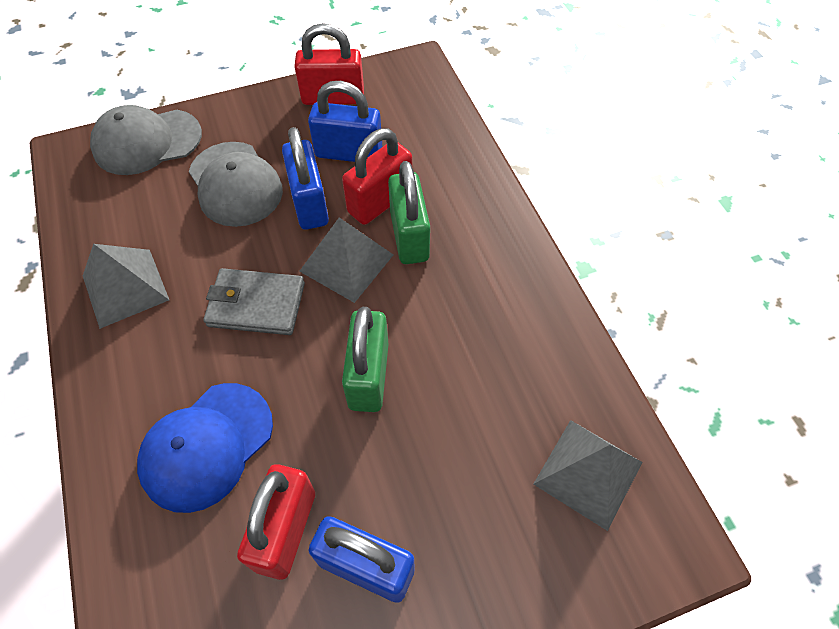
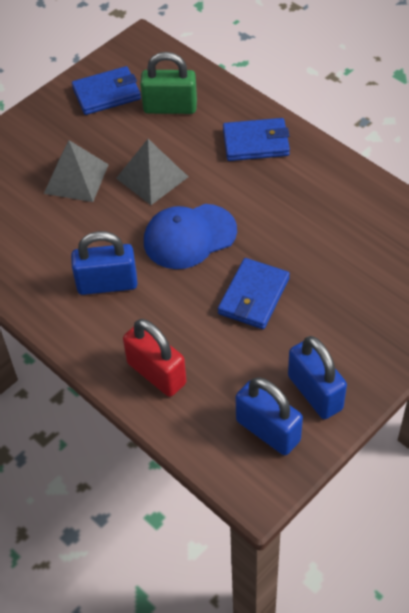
blue wallet: 0 -> 3
green padlock: 2 -> 1
grey cap: 2 -> 0
grey pyramid: 3 -> 2
grey wallet: 1 -> 0
red padlock: 3 -> 1

